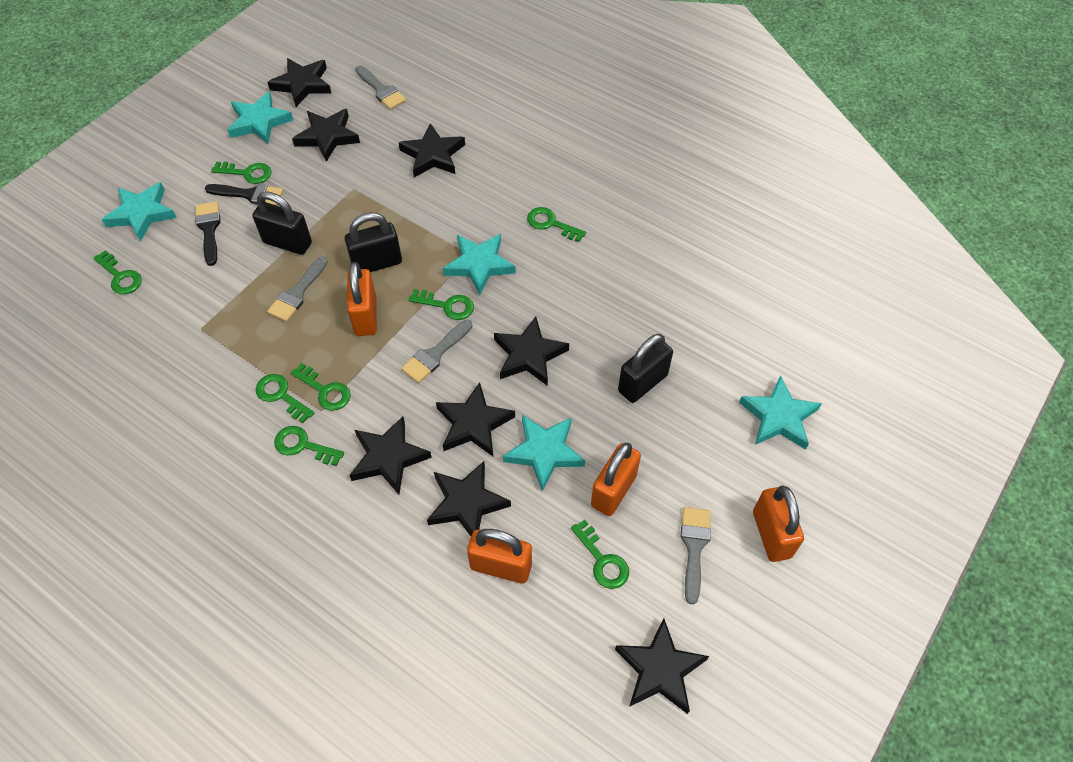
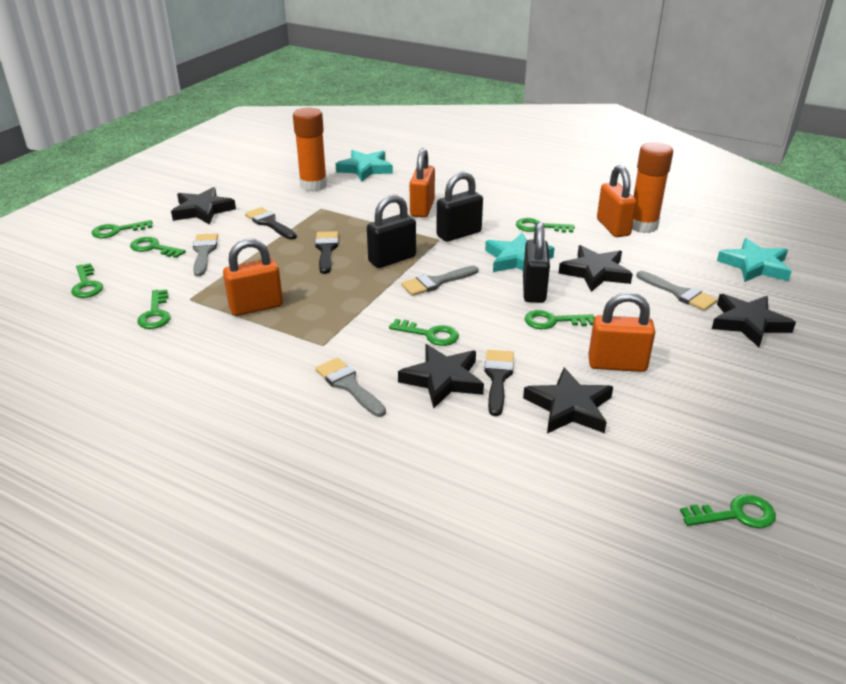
black brush: 2 -> 3
black star: 8 -> 5
orange glue stick: 0 -> 2
turquoise star: 5 -> 3

